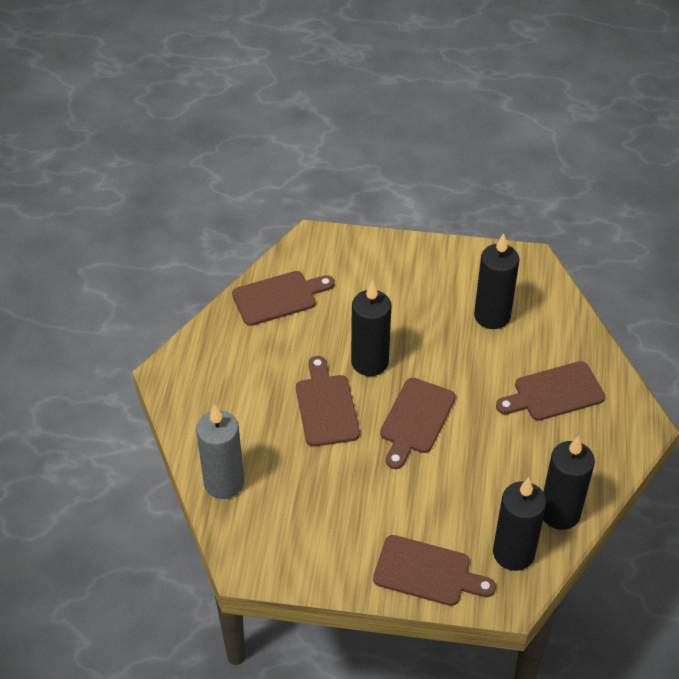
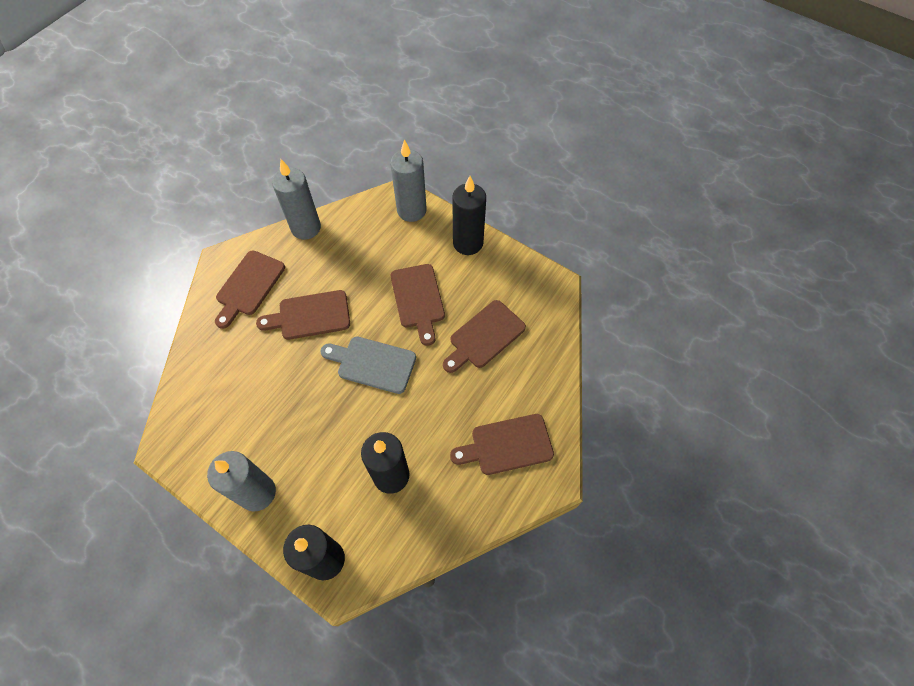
black candle: 4 -> 3
grey candle: 1 -> 3
grey cutting board: 0 -> 1

